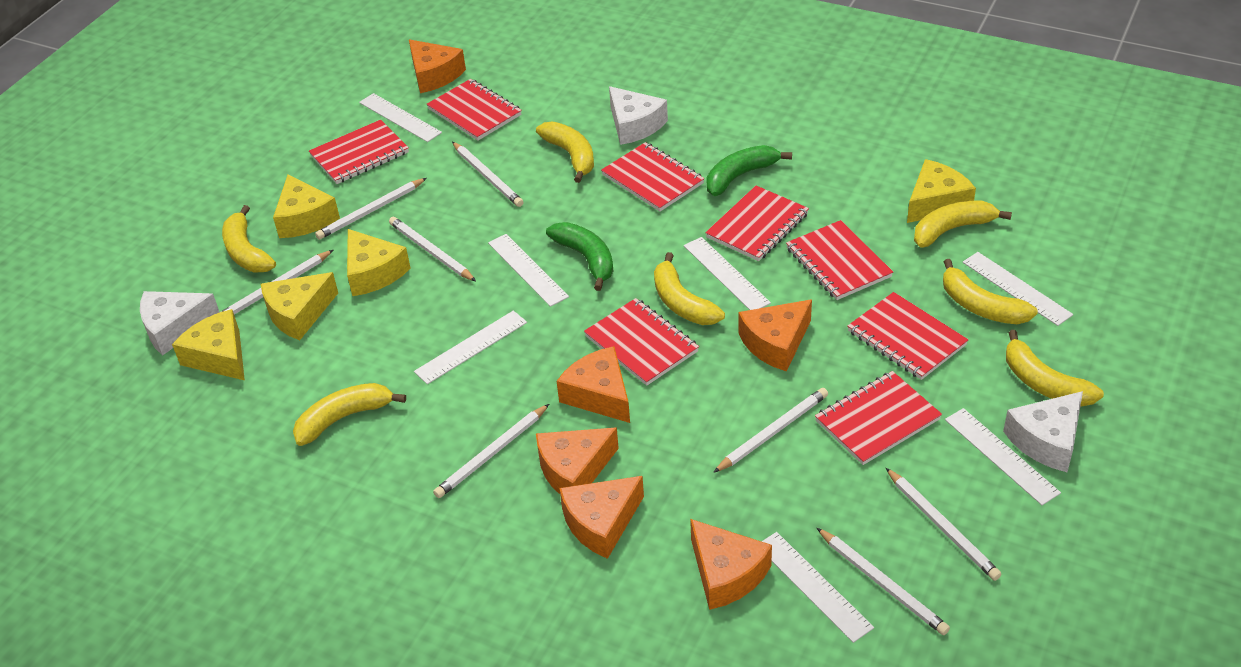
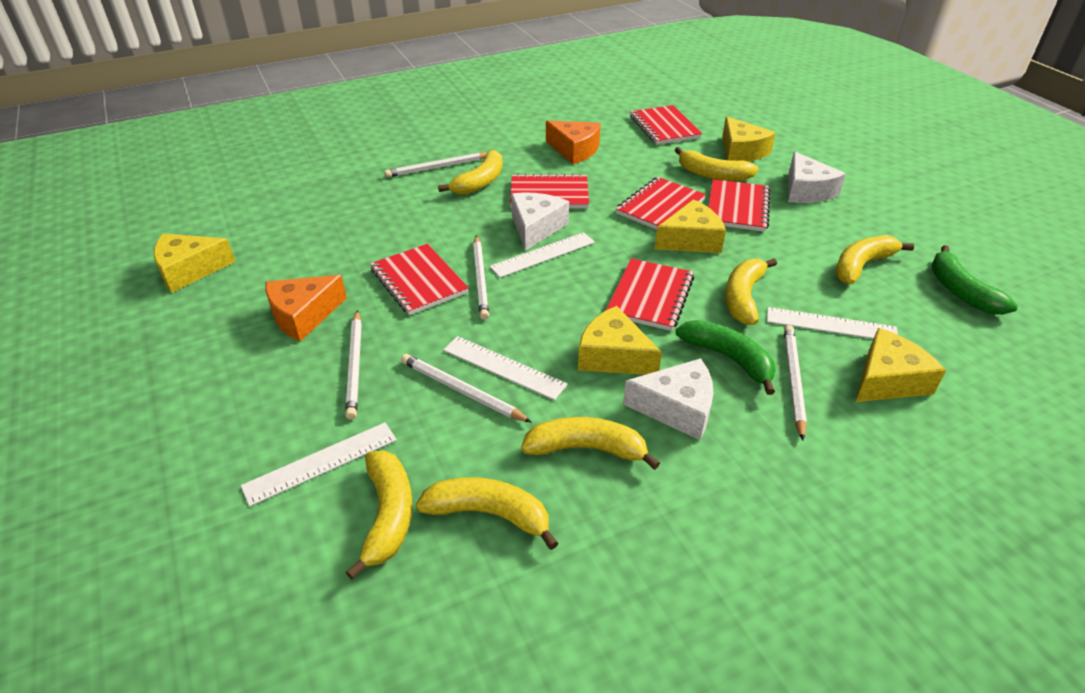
orange cheese: 6 -> 2
red notebook: 8 -> 6
white pencil: 8 -> 5
white ruler: 7 -> 4

